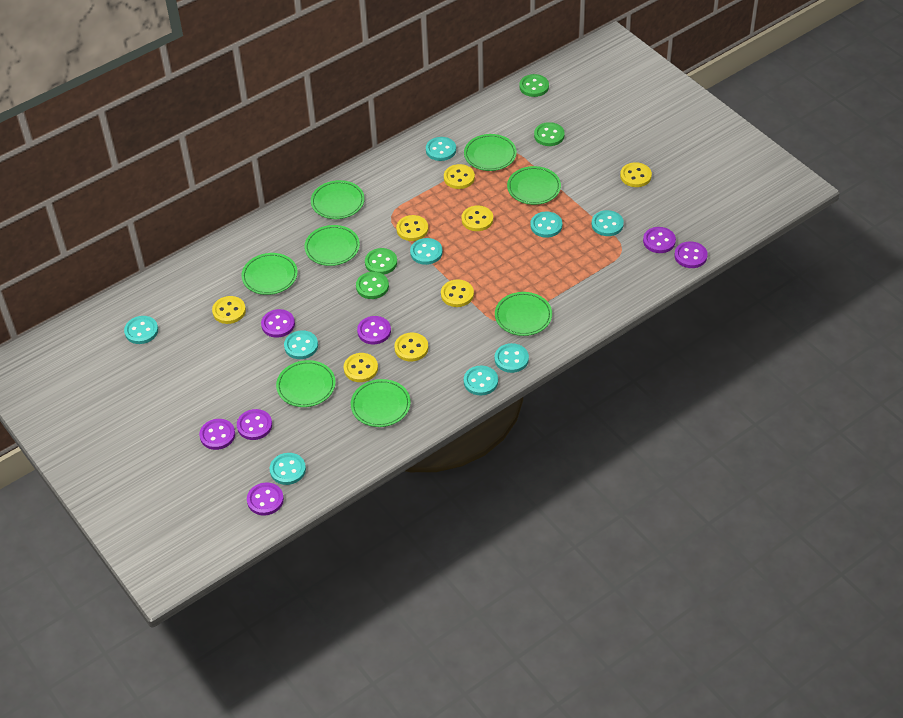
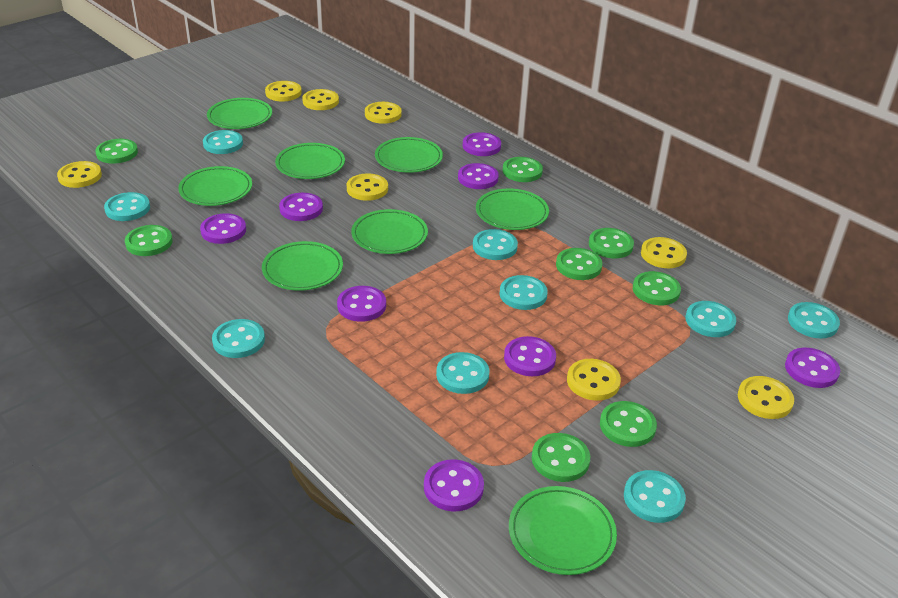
green button: 4 -> 8
purple button: 7 -> 8

